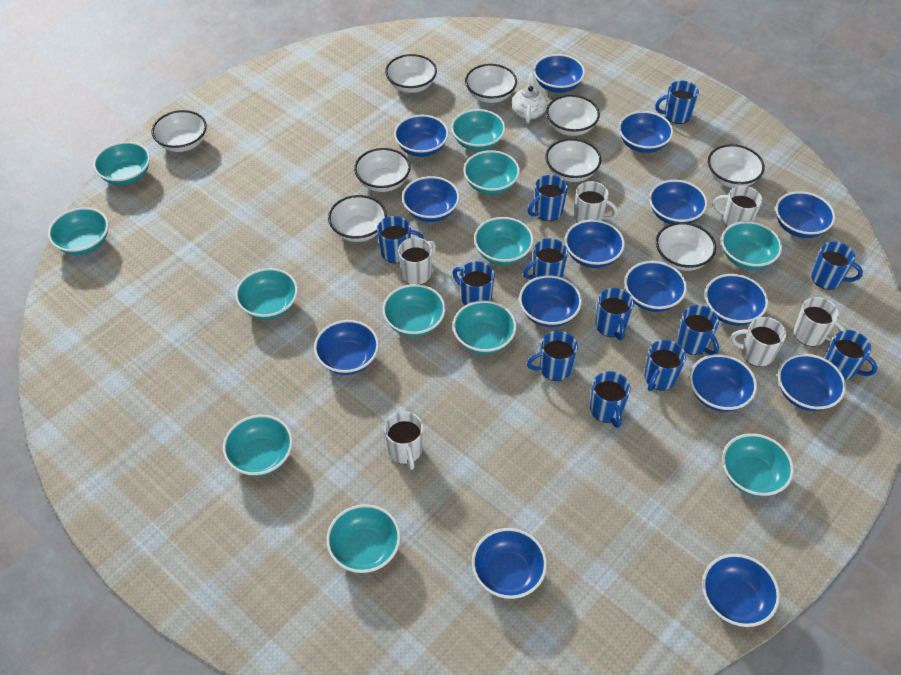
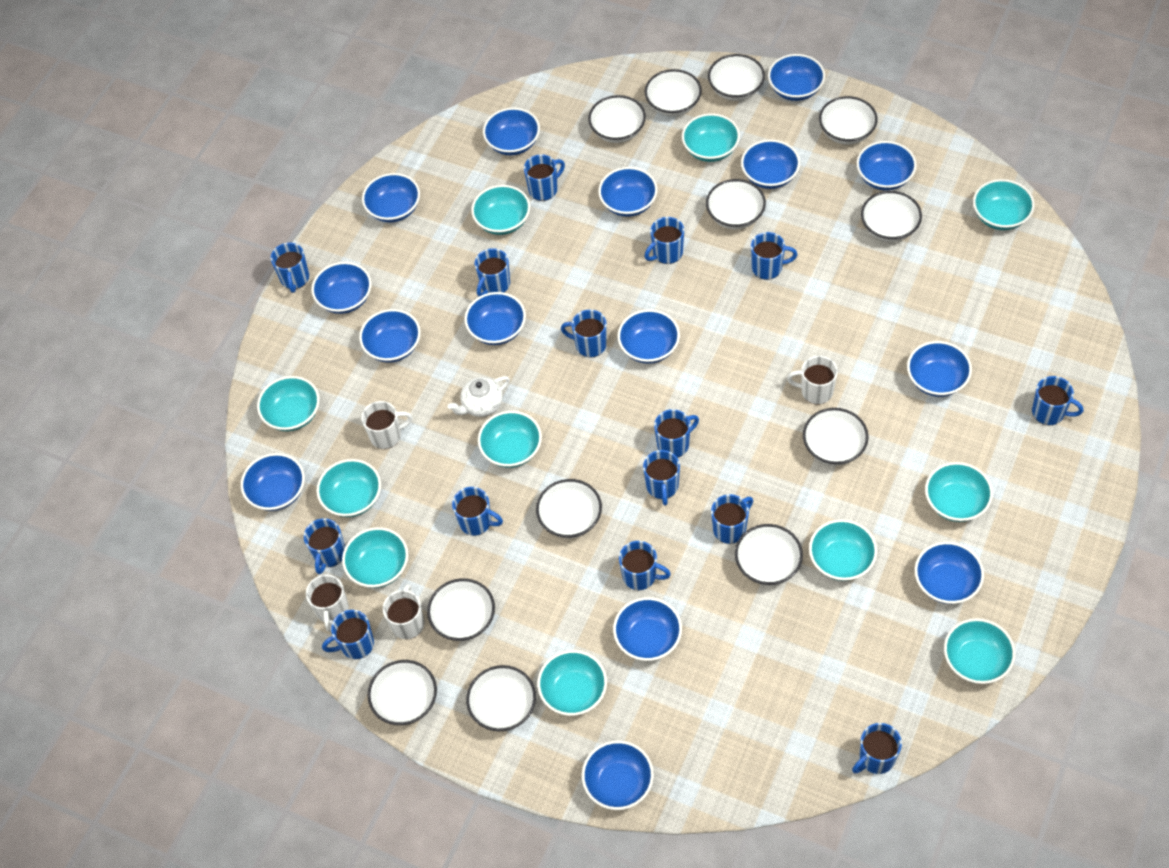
blue mug: 12 -> 15
turquoise bowl: 12 -> 11
white bowl: 9 -> 12
white mug: 6 -> 4

